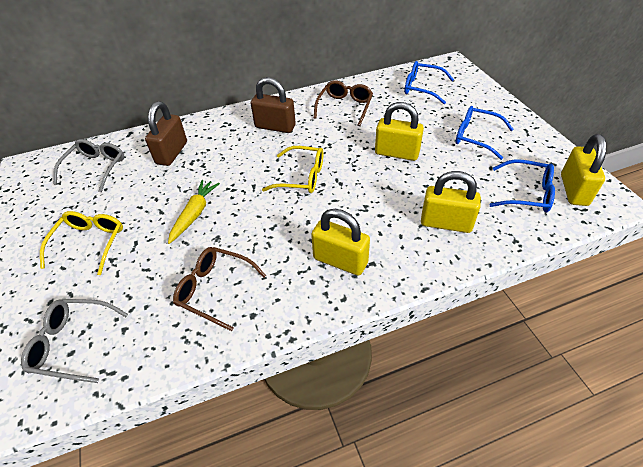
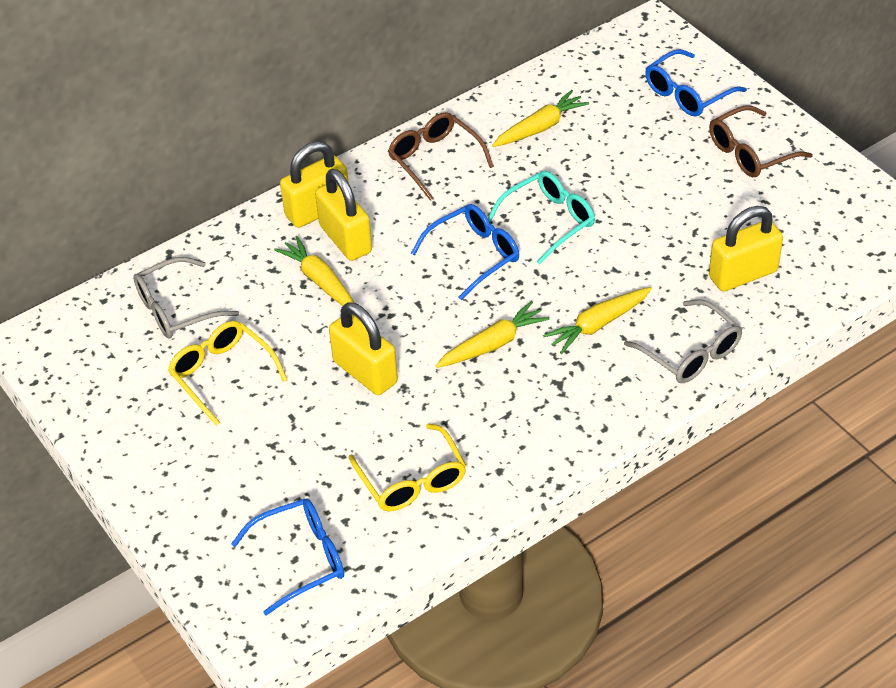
brown padlock: 2 -> 0
turquoise glasses: 0 -> 1
yellow carrot: 1 -> 4

